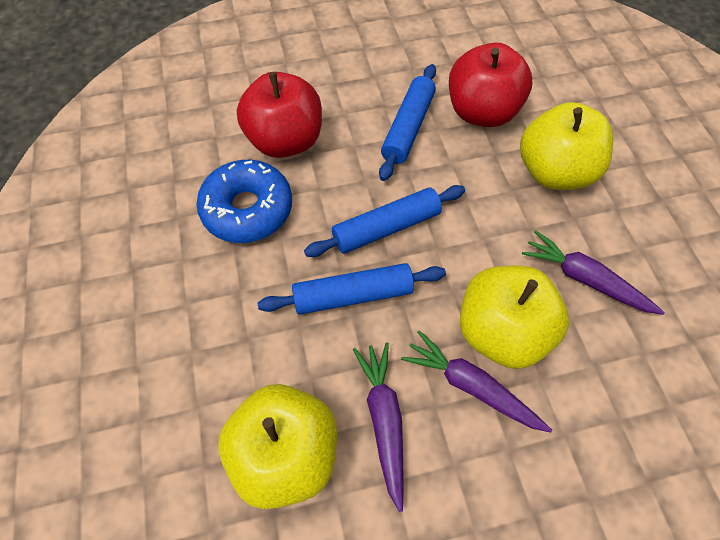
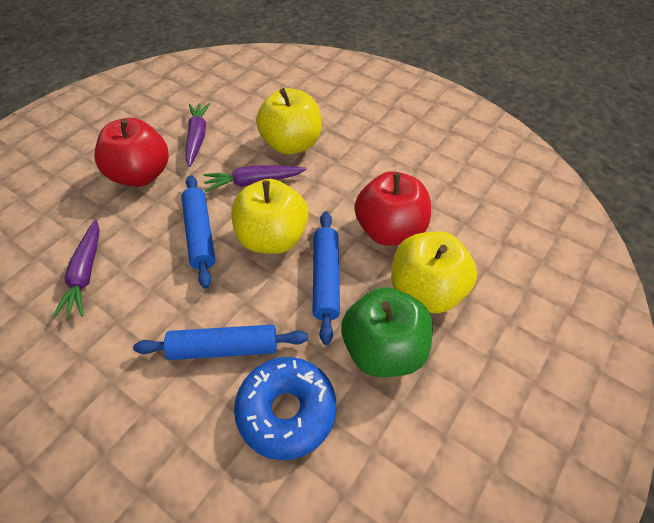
green apple: 0 -> 1

